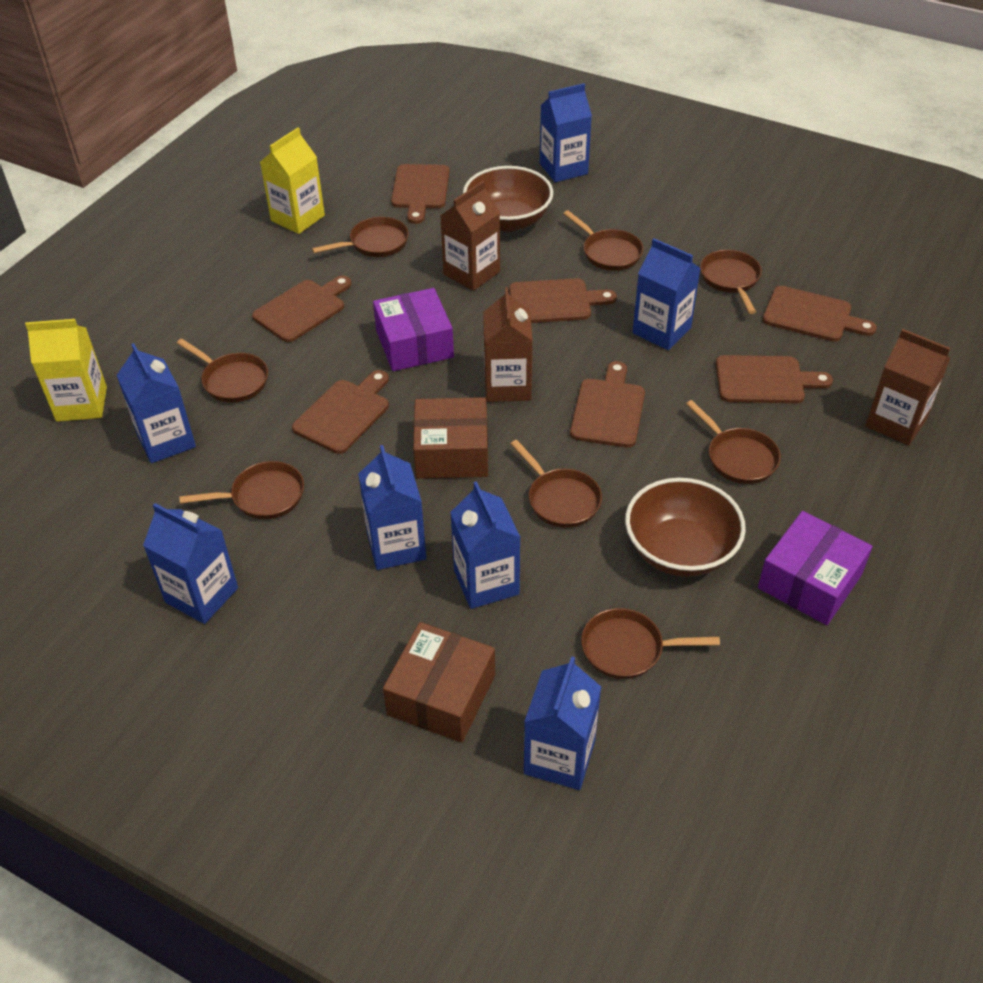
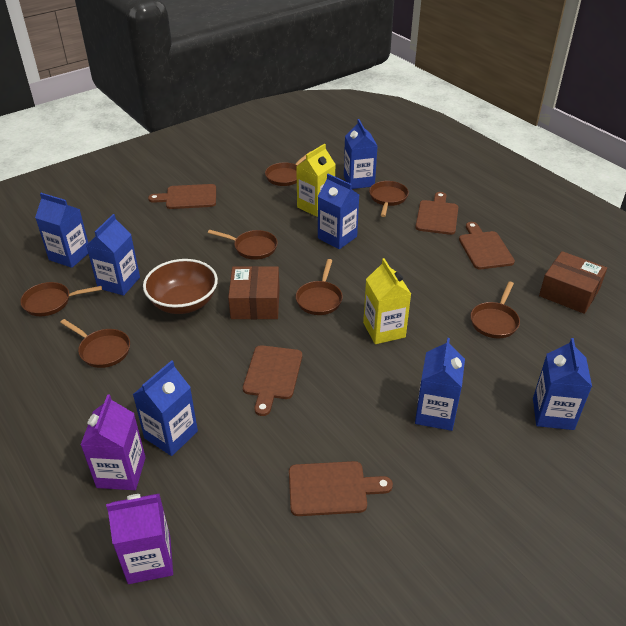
brown bowl: 2 -> 1
brown carton: 3 -> 0
brown cutting board: 7 -> 5
brown pan: 8 -> 7
purple box: 2 -> 0
purple carton: 0 -> 2

